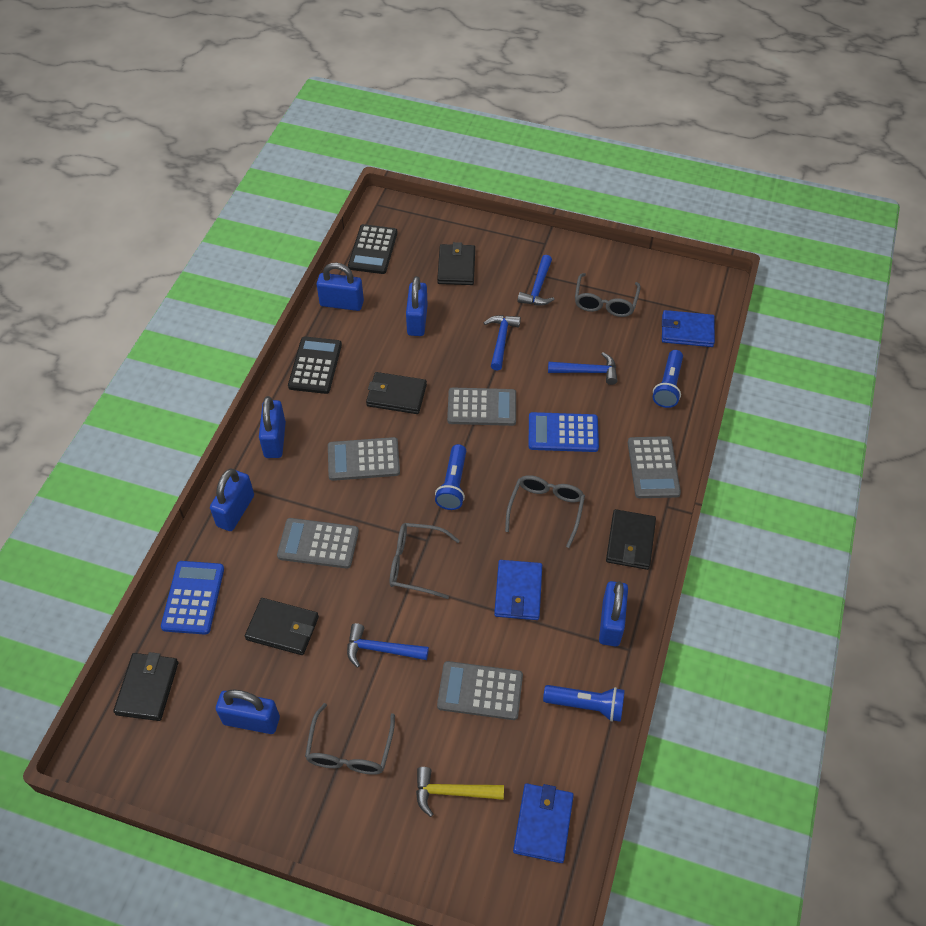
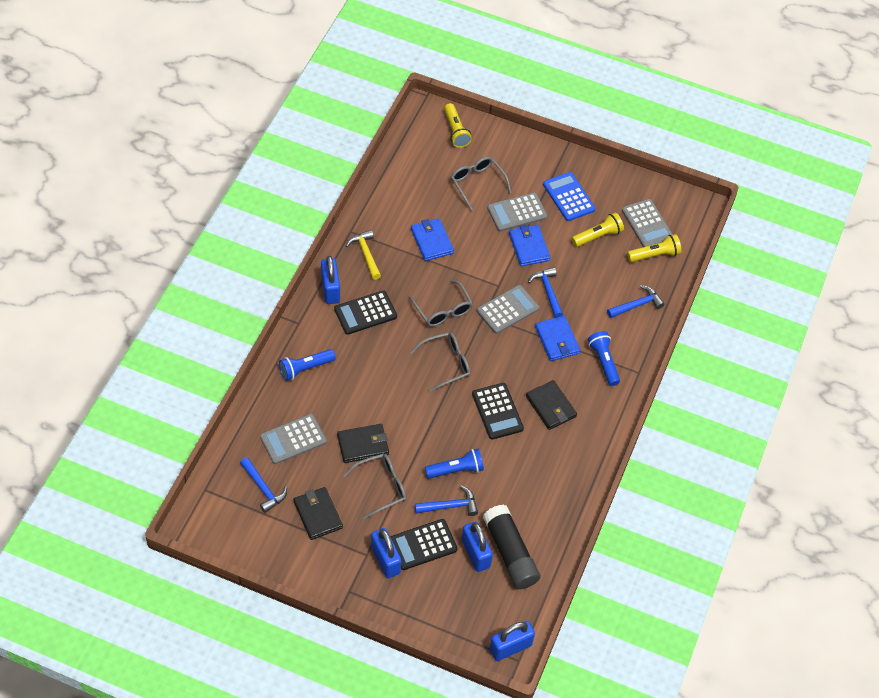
black calculator: 2 -> 3
black glue stick: 0 -> 1
black wallet: 5 -> 3
blue calculator: 2 -> 1
blue padlock: 6 -> 4
grey calculator: 5 -> 4
yellow flashlight: 0 -> 3

